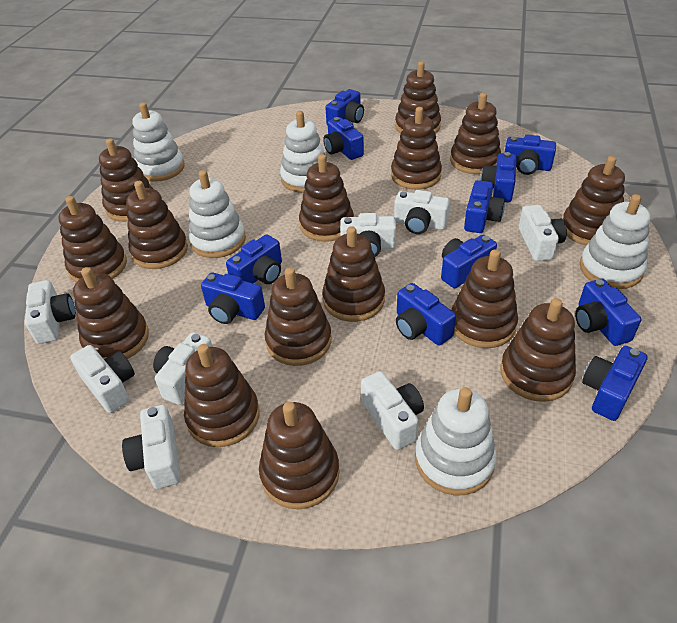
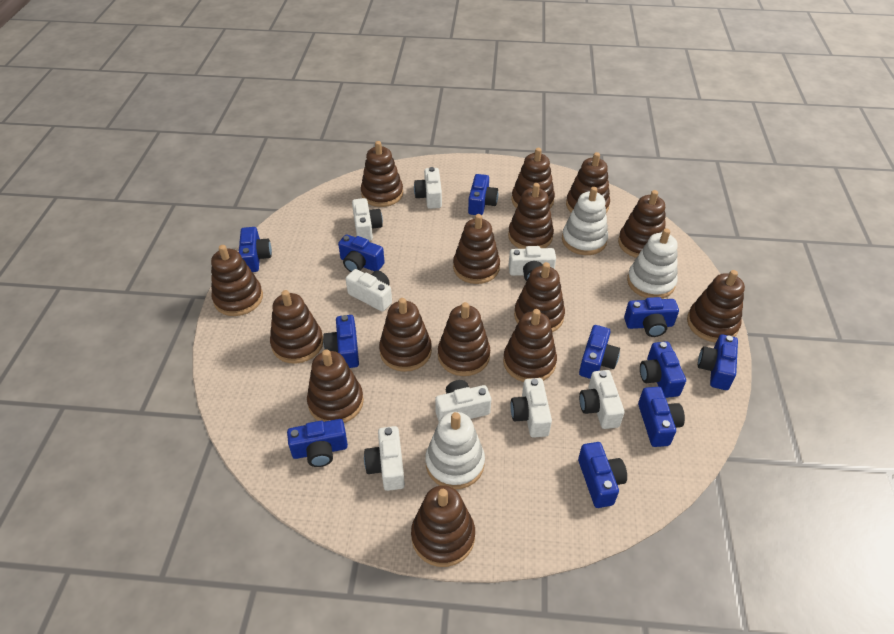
white stacking toy: 5 -> 3

